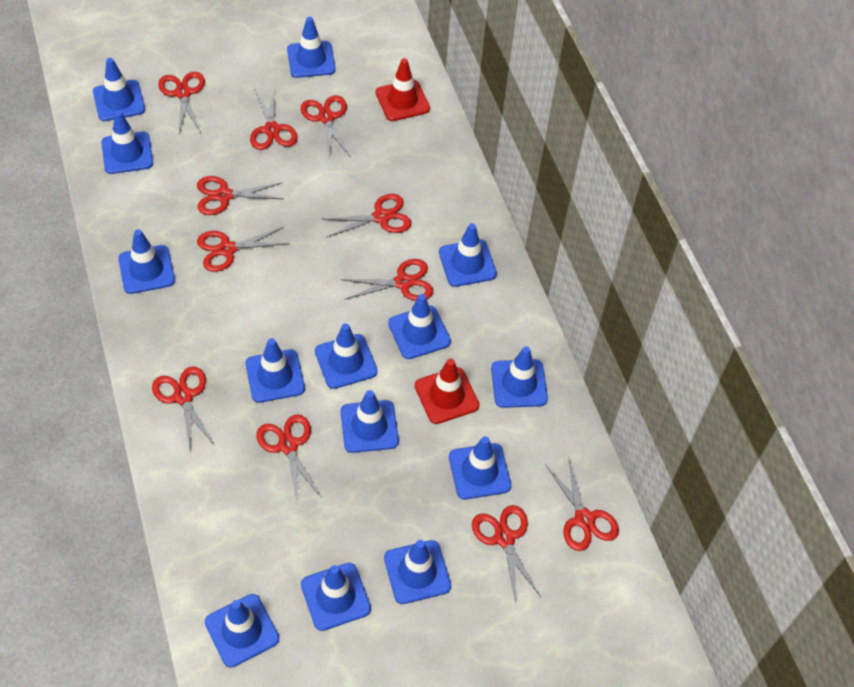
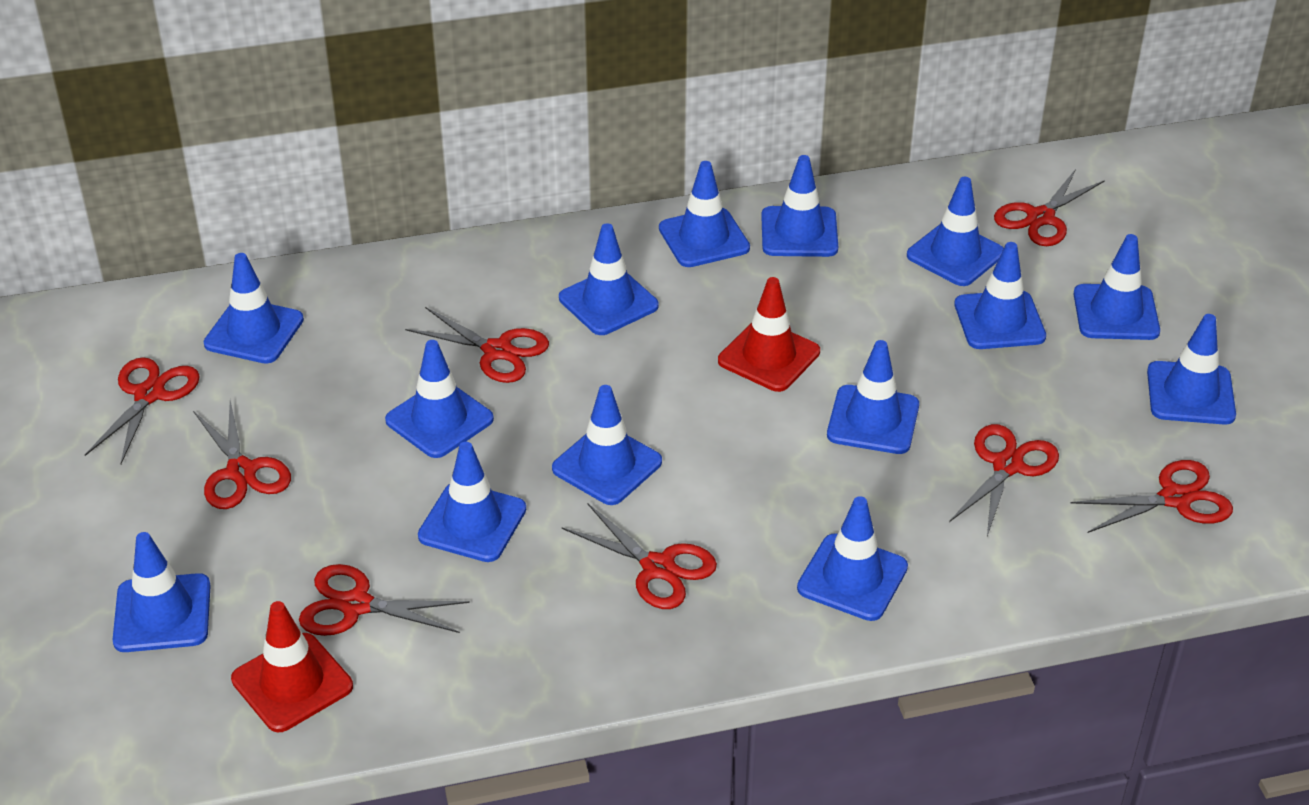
red scissors: 11 -> 8

